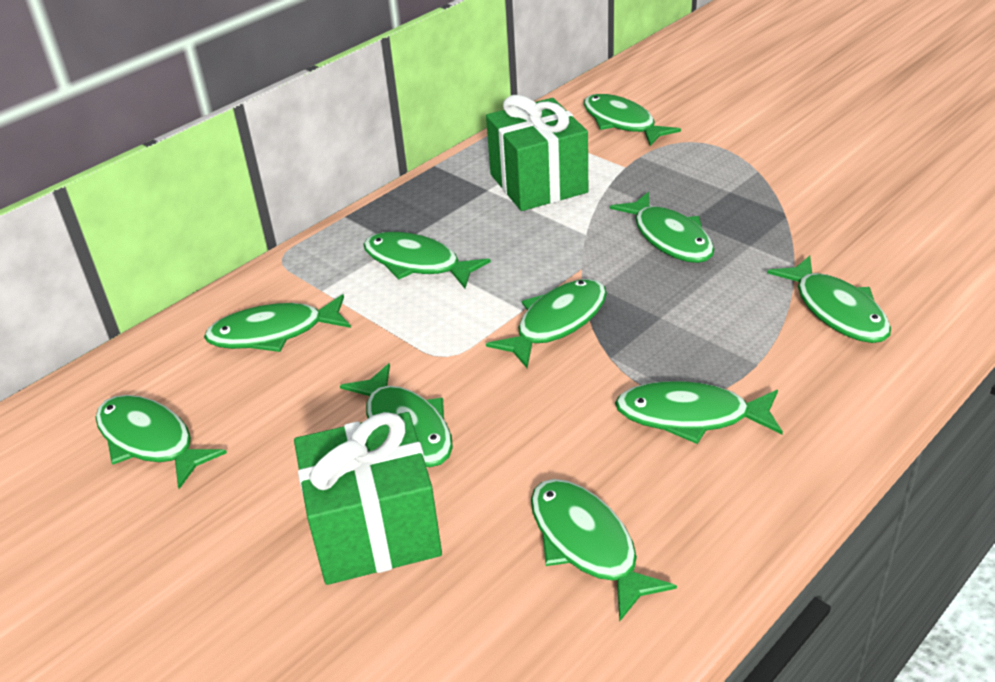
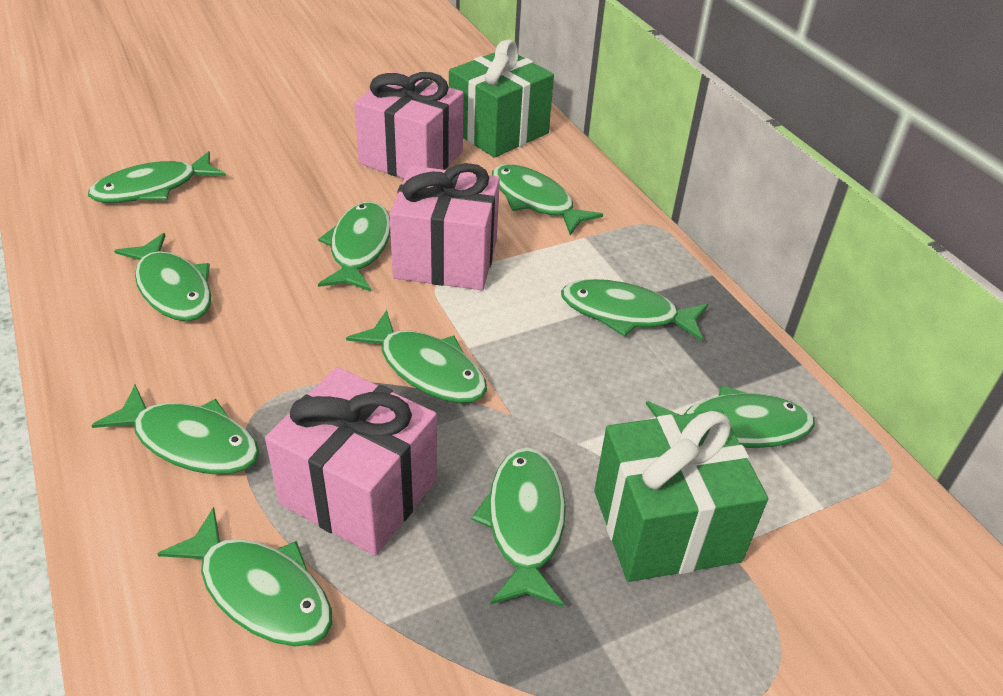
pink gift: 0 -> 3

